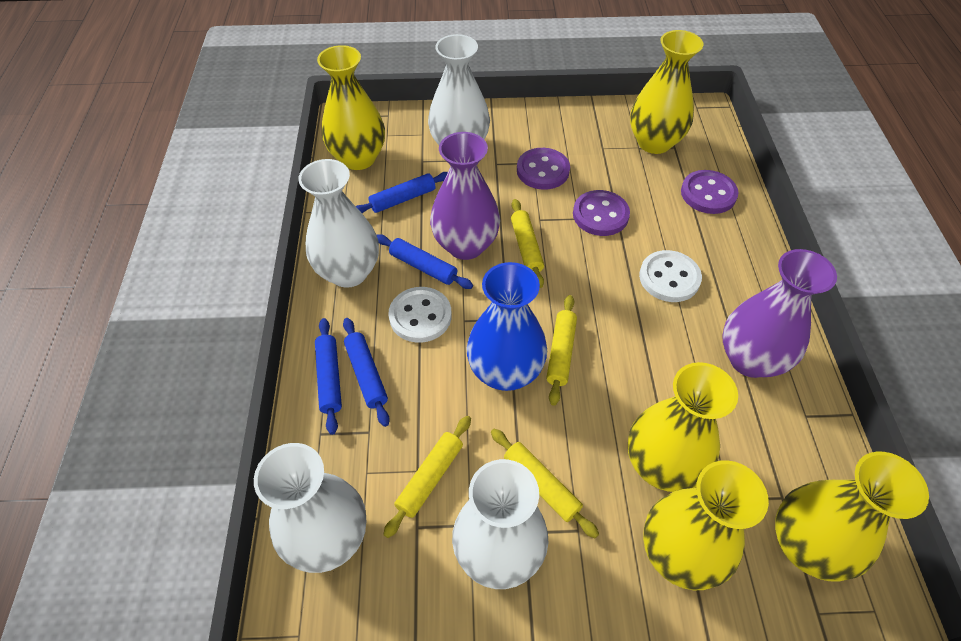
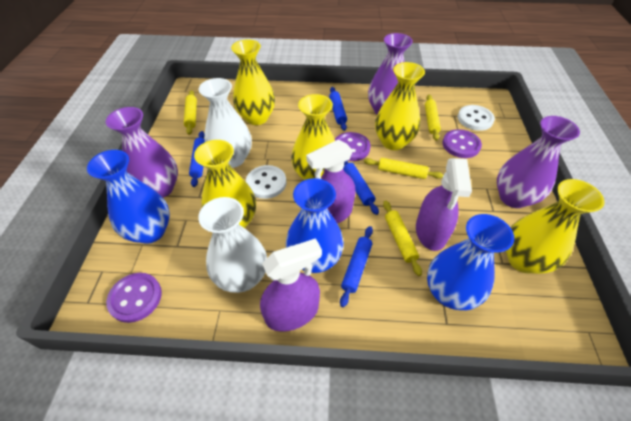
blue vase: 1 -> 3
purple spray bottle: 0 -> 3
purple vase: 2 -> 3
white vase: 4 -> 2

